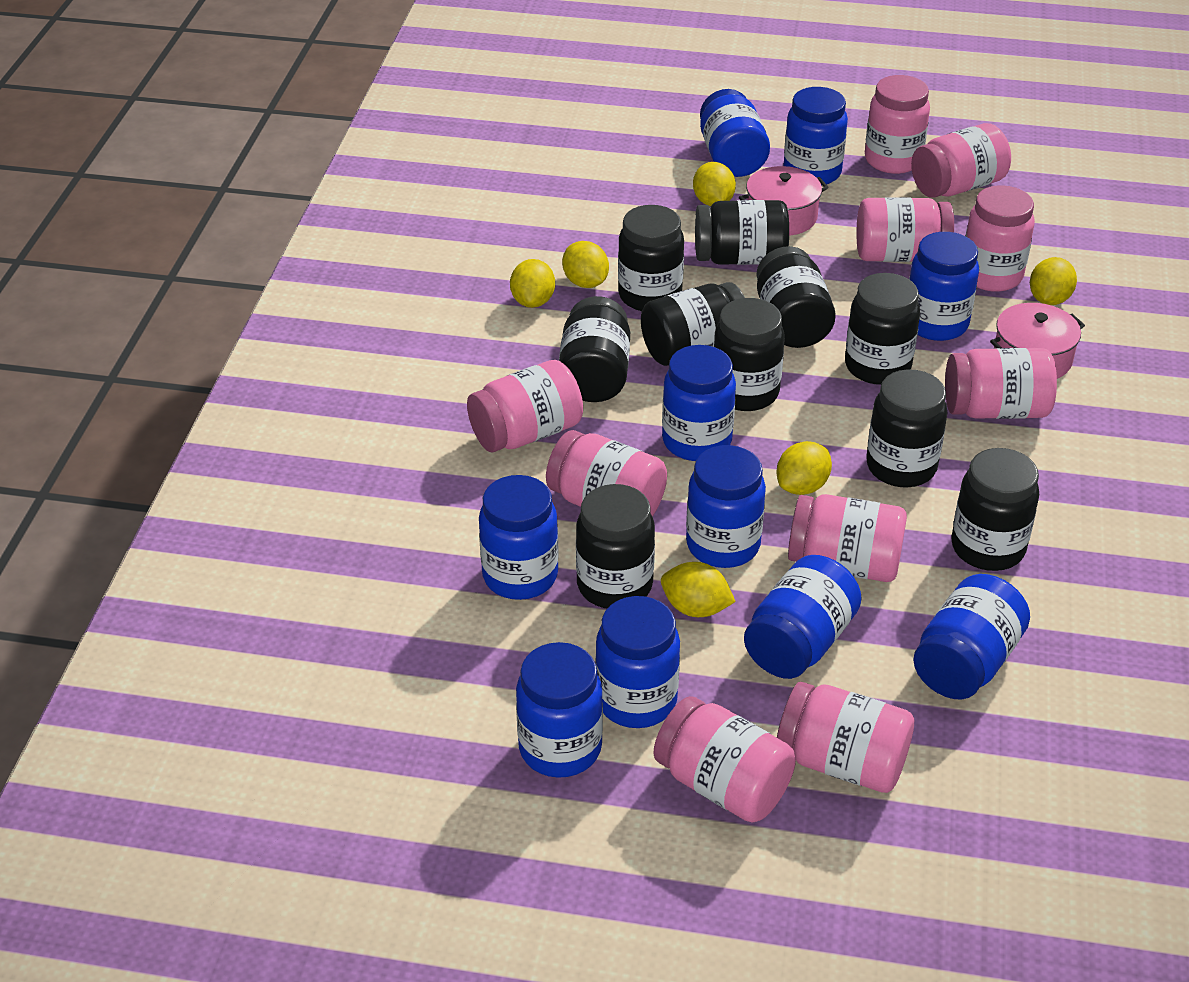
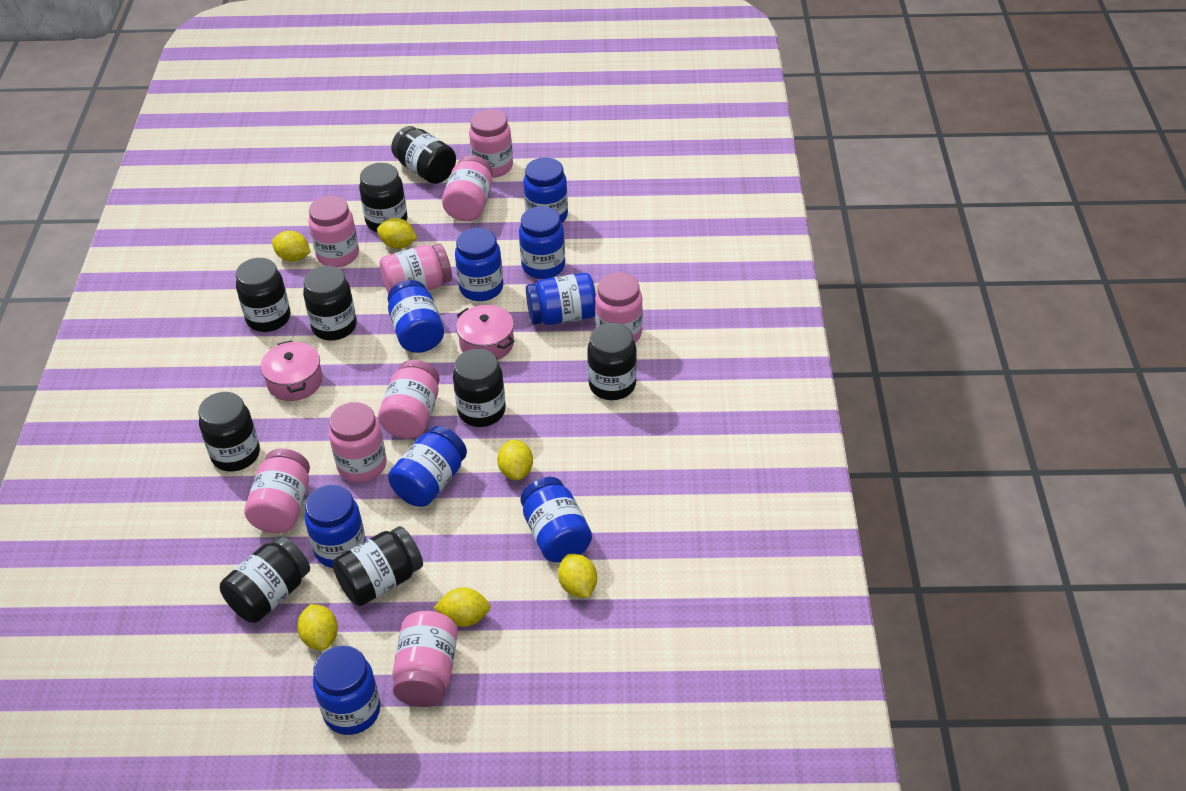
black jar: 10 -> 9
blue jar: 10 -> 9
pink jar: 10 -> 9

